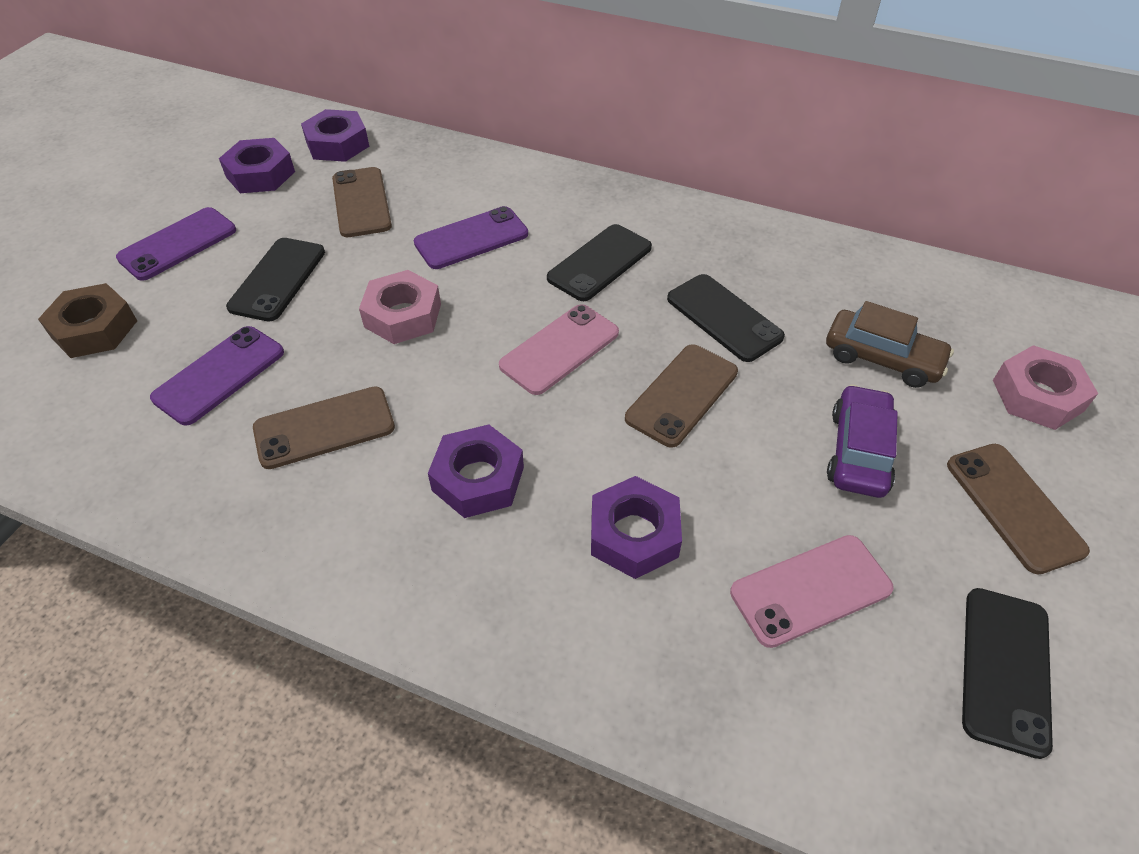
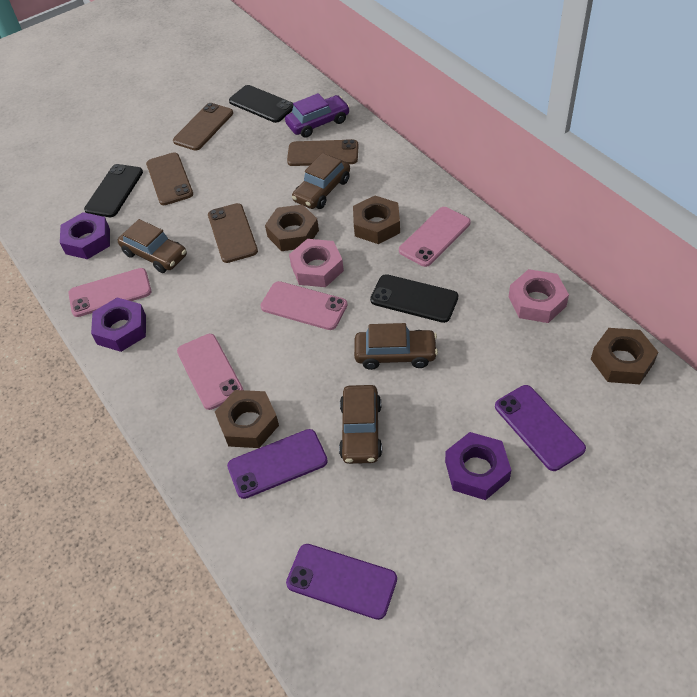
black phone: 4 -> 3
brown car: 1 -> 4
brown nut: 1 -> 4
pink phone: 2 -> 4
purple nut: 4 -> 3

